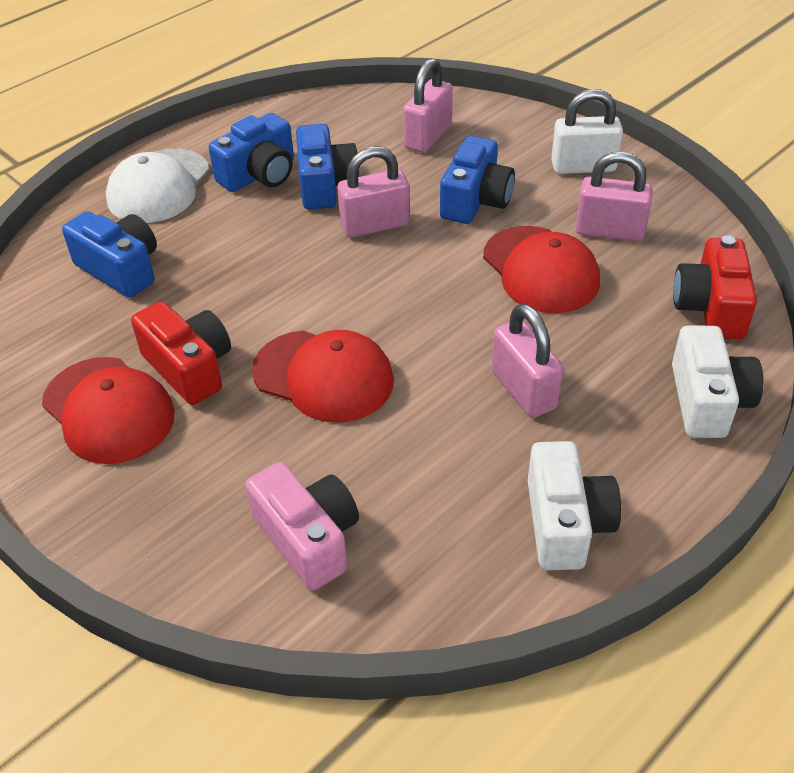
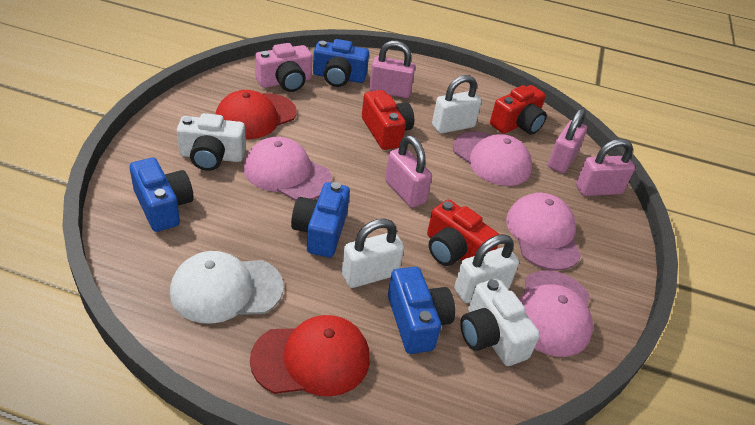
pink cap: 0 -> 4
red camera: 2 -> 3
red cap: 3 -> 2
white padlock: 1 -> 3

